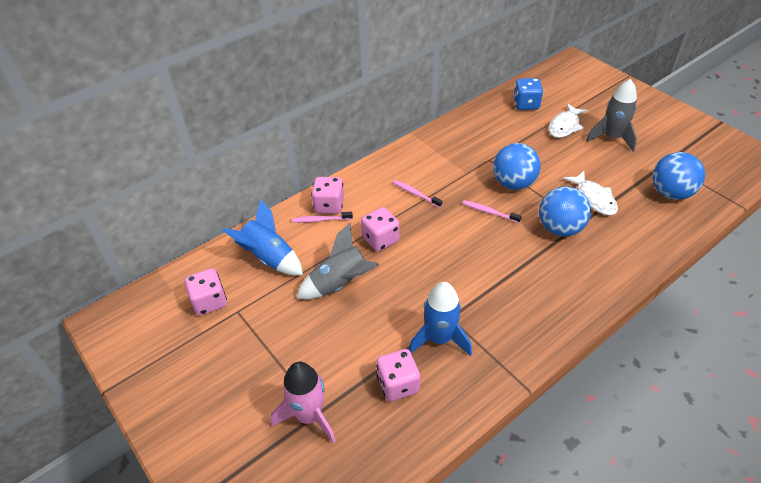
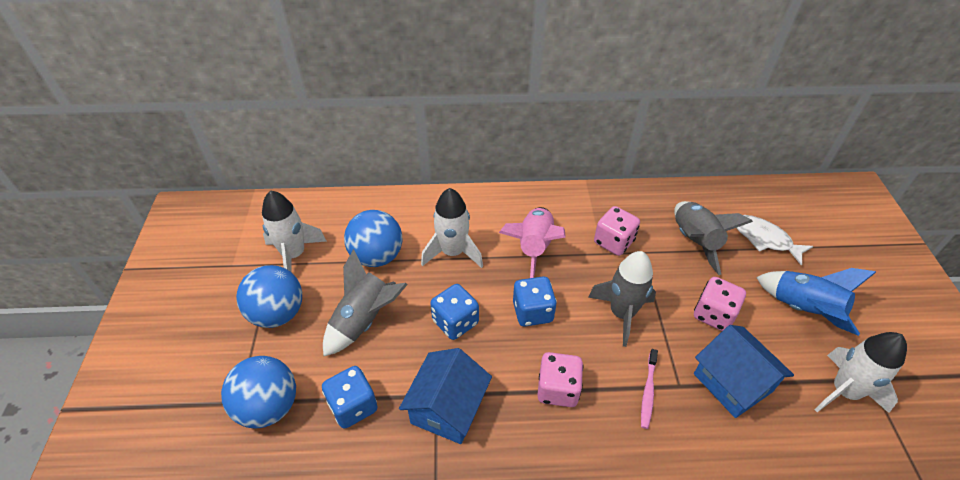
blue dice: 1 -> 3
blue house: 0 -> 2
blue rocket: 2 -> 1
grey rocket: 2 -> 3
pink dice: 4 -> 3
pink toothbrush: 3 -> 1
white fish: 2 -> 1
white rocket: 0 -> 3

